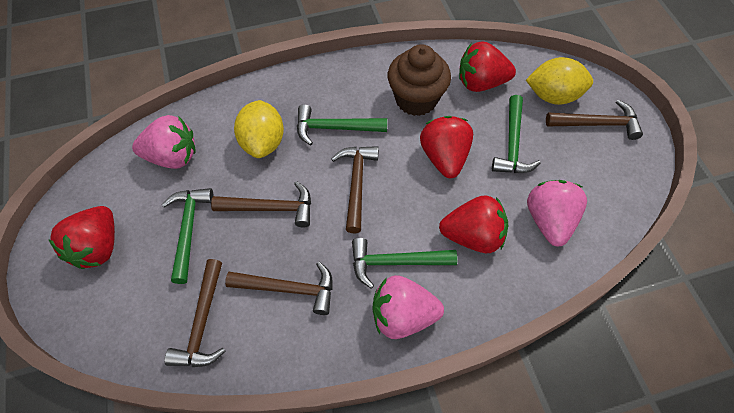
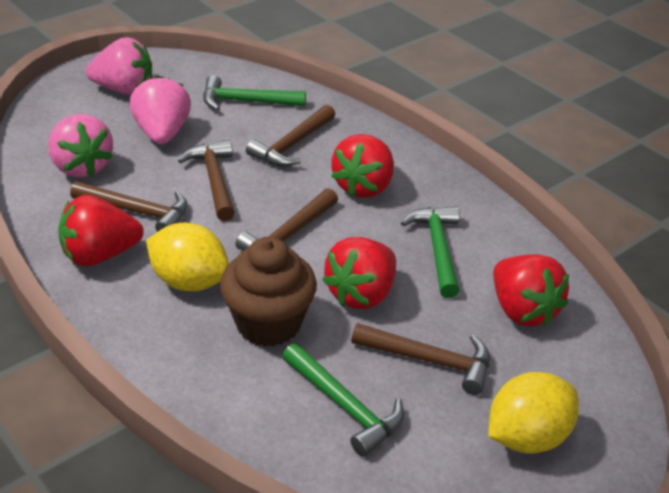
green hammer: 4 -> 3

